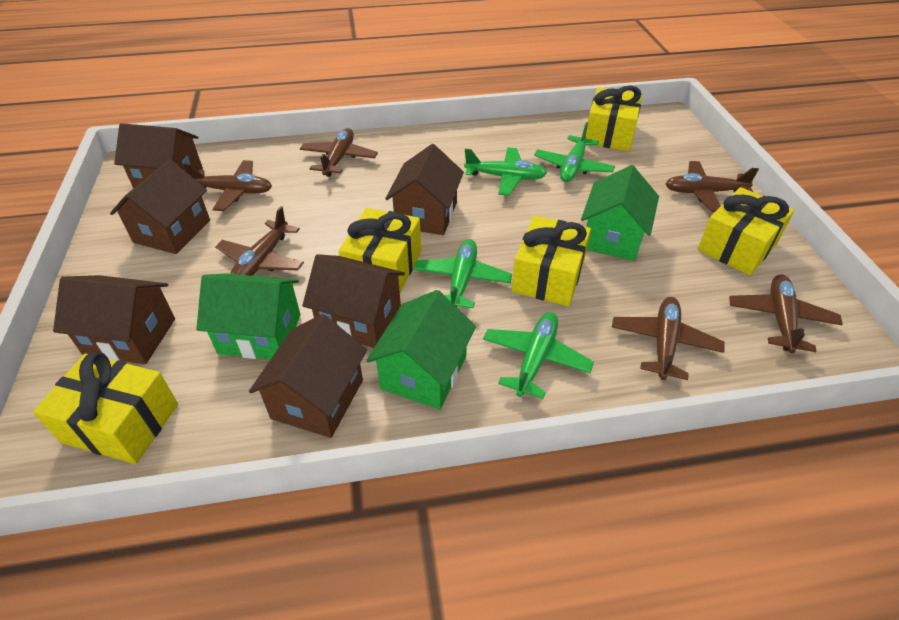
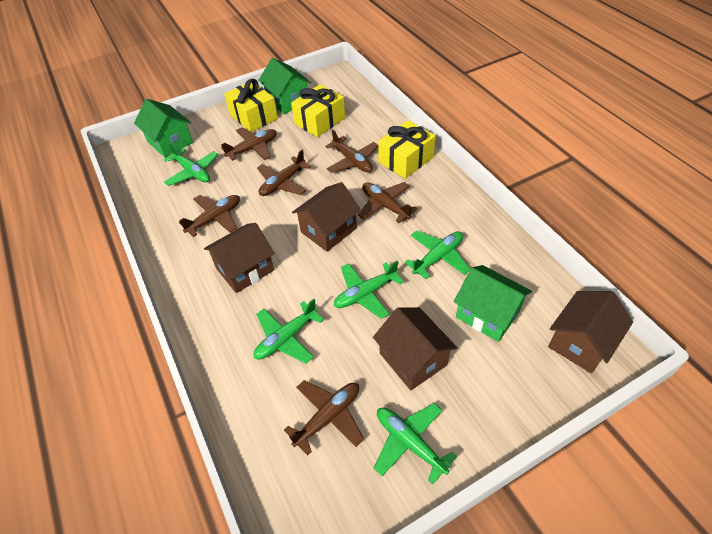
brown house: 6 -> 4
green plane: 4 -> 5
yellow gift: 5 -> 3

